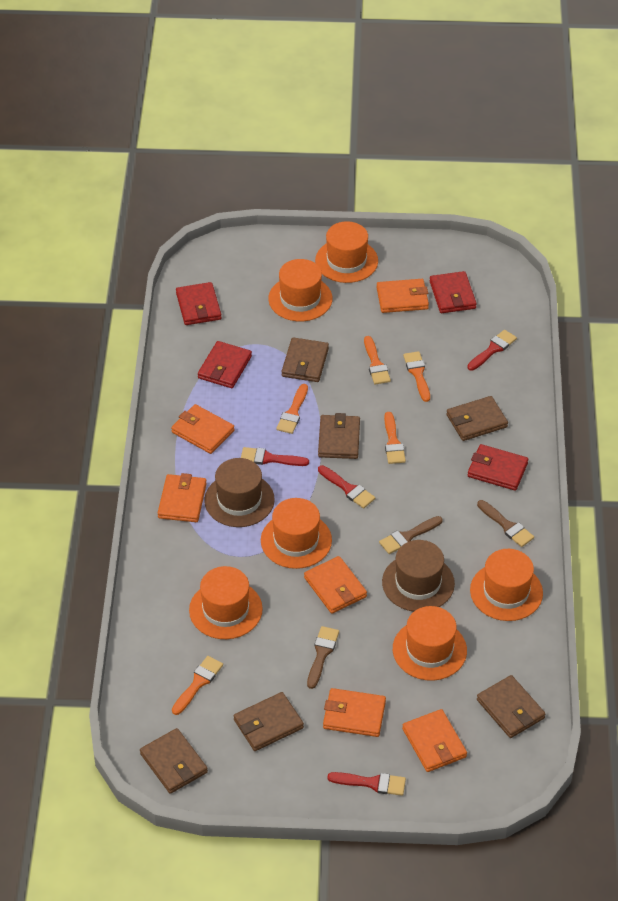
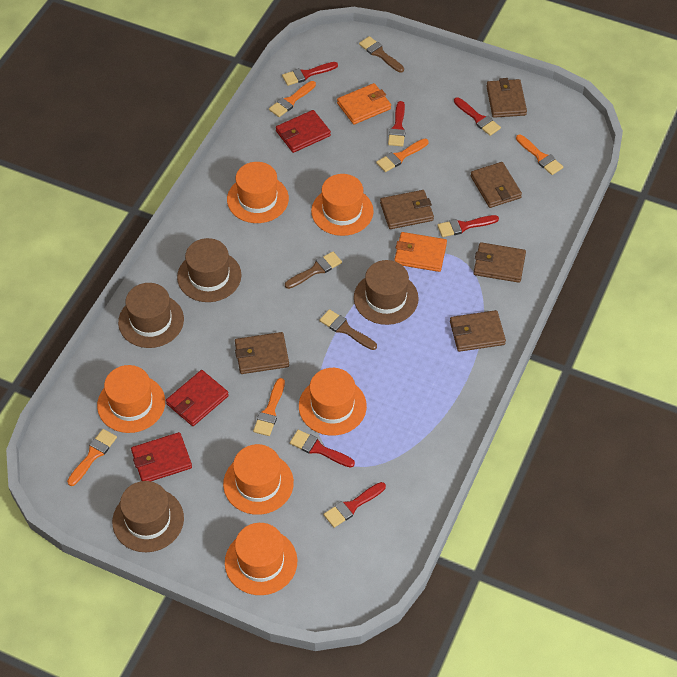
brown hat: 2 -> 4
orange wallet: 6 -> 2
red brush: 4 -> 6
red wallet: 4 -> 3

